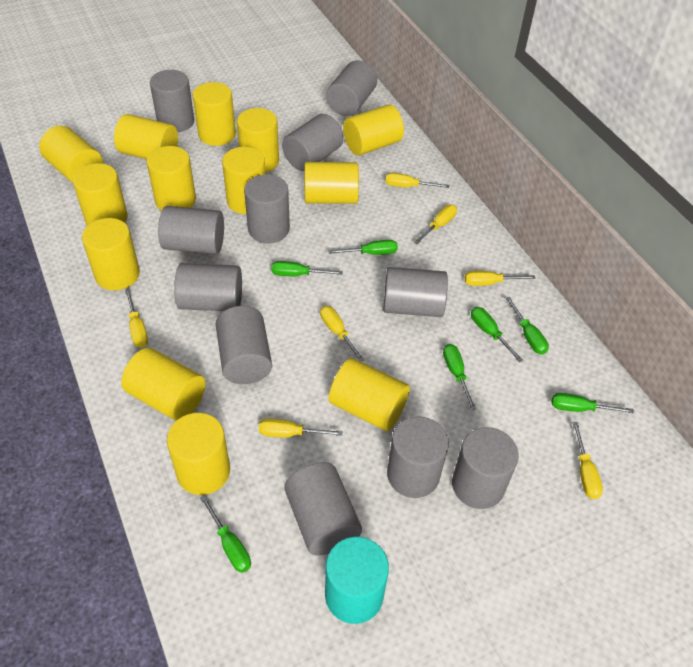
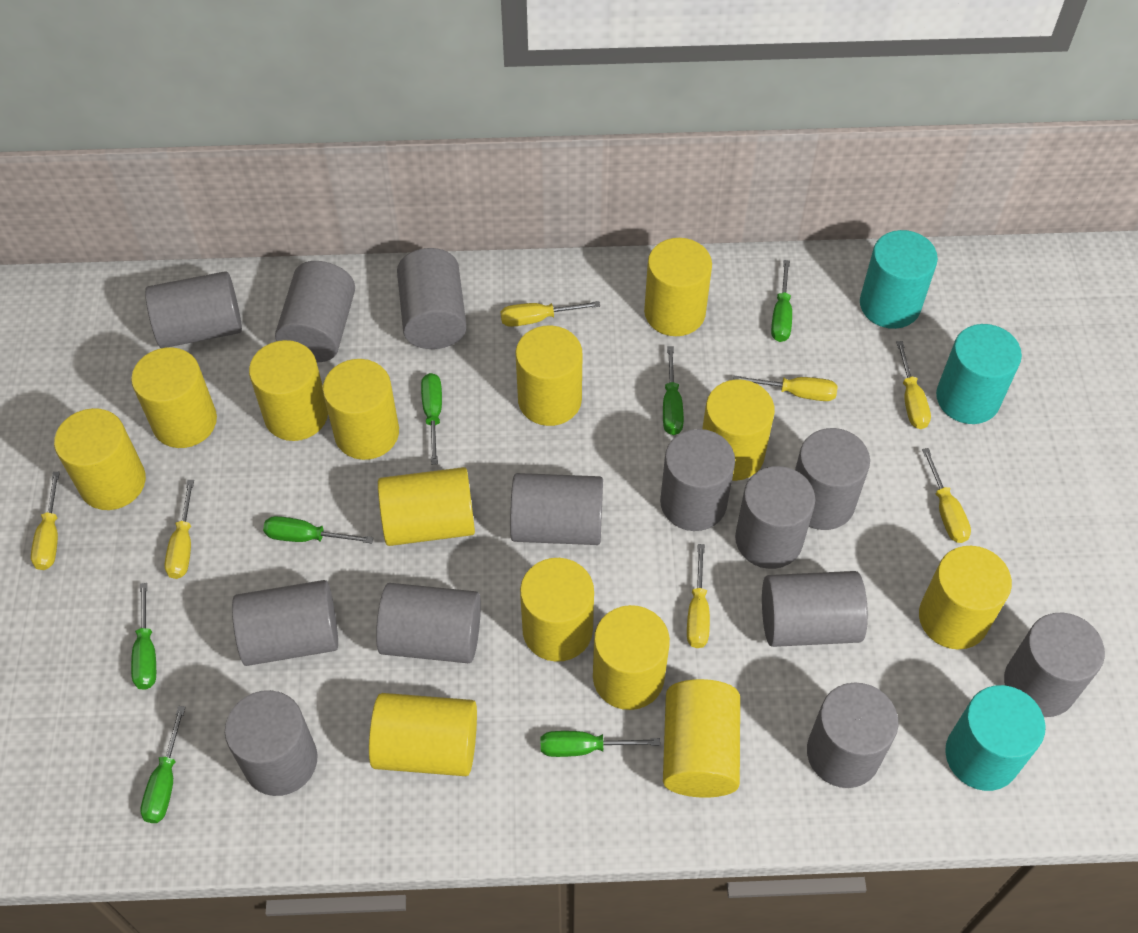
grey cylinder: 11 -> 13
turquoise cylinder: 1 -> 3

